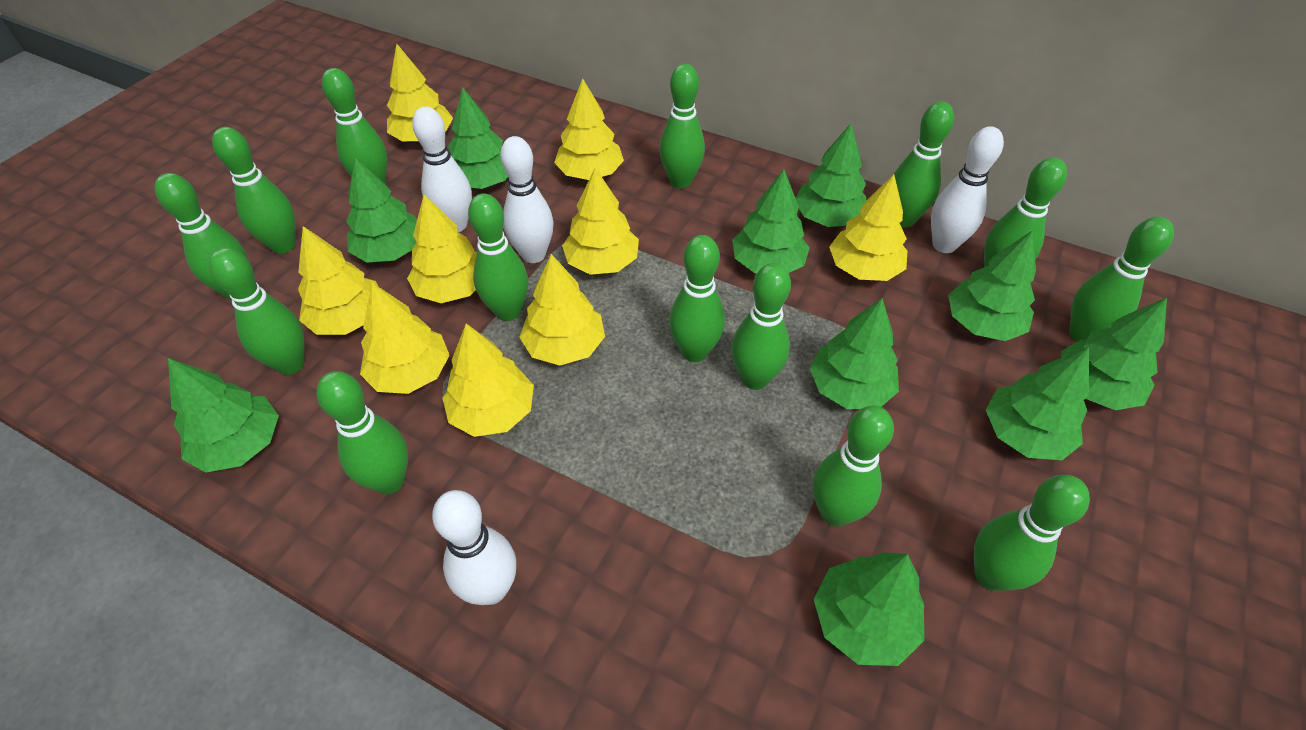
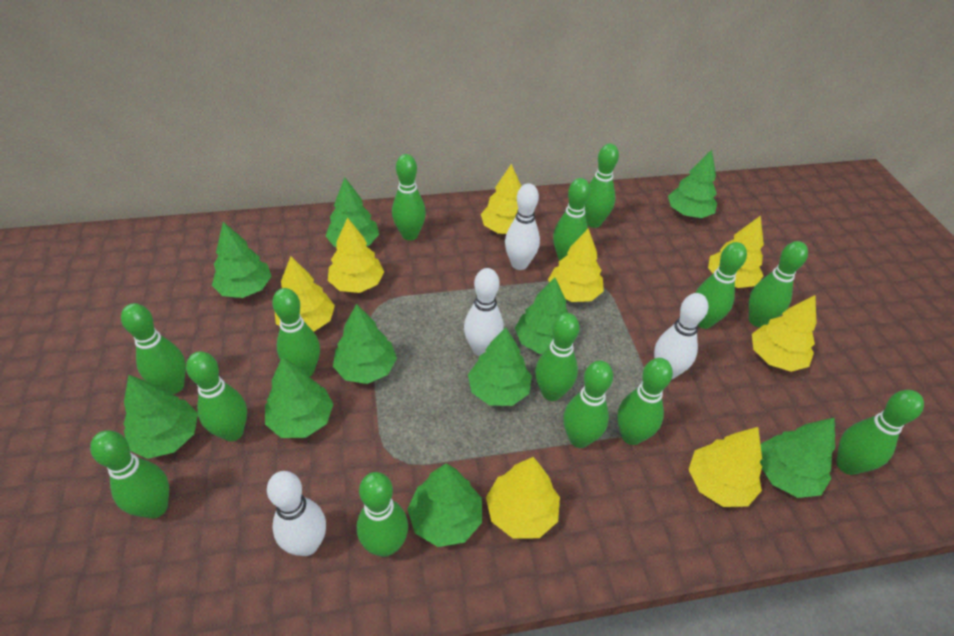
yellow tree: 9 -> 8

